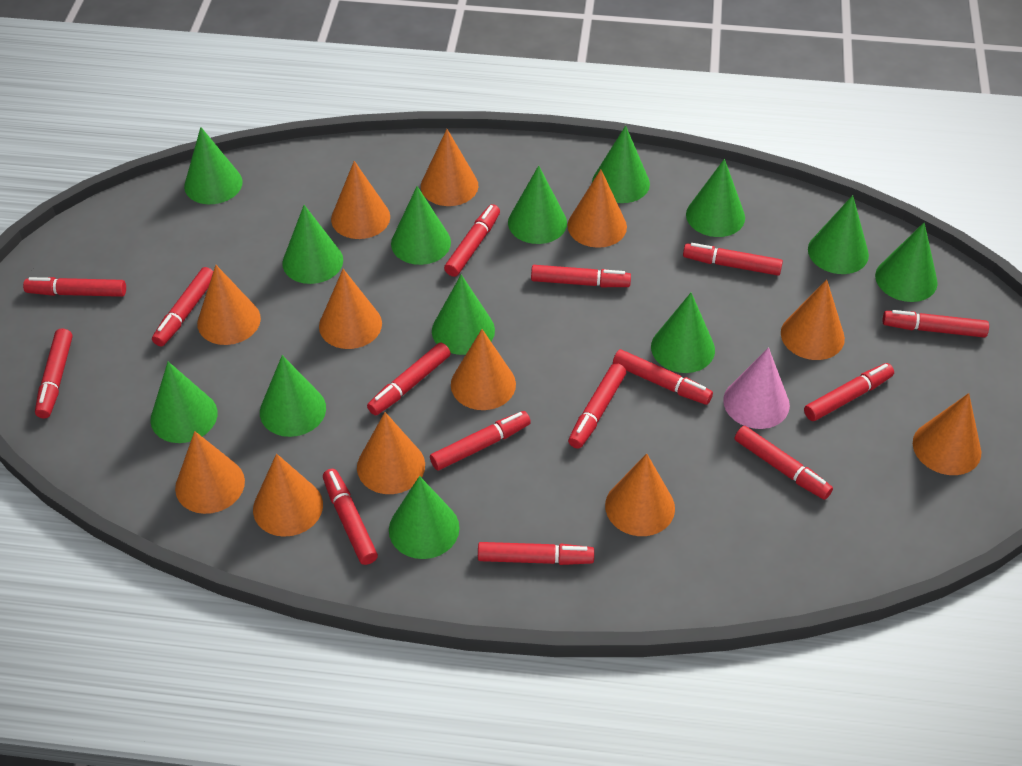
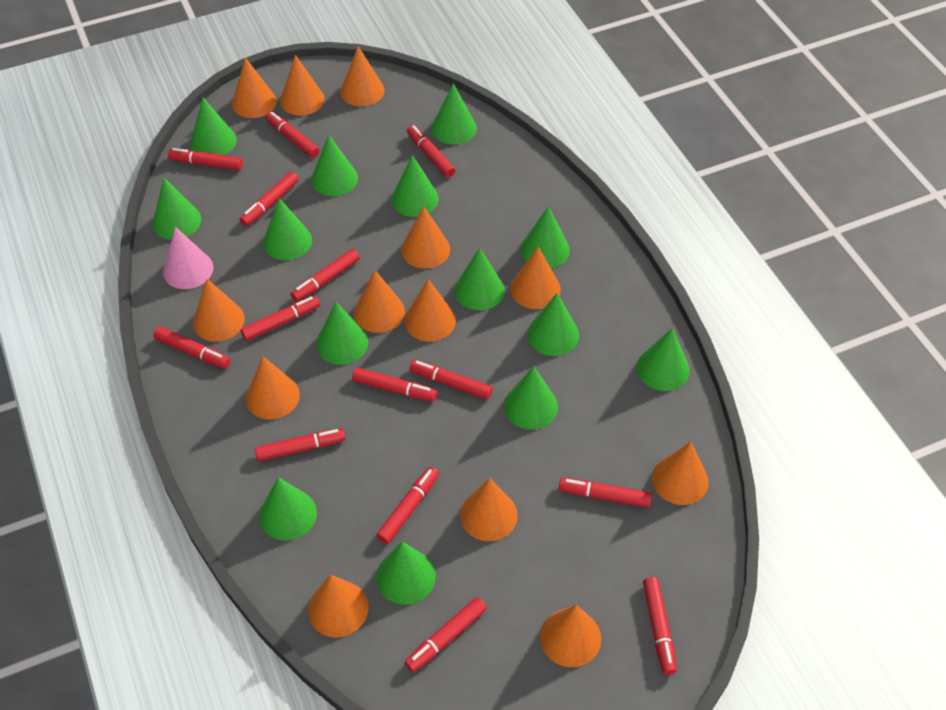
green cone: 13 -> 14
orange cone: 12 -> 13
red marker: 15 -> 14

